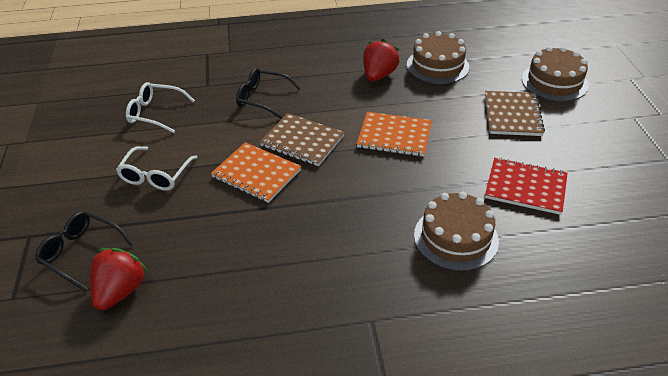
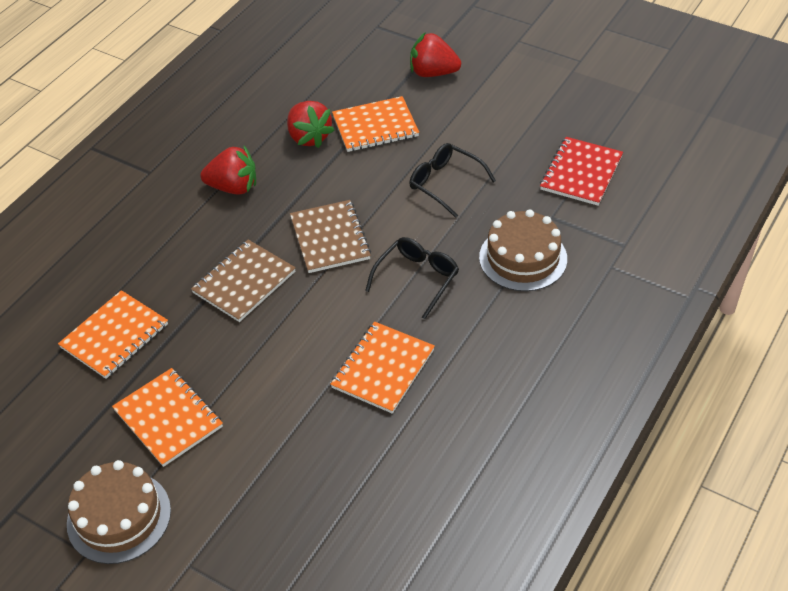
brown cake: 3 -> 2
orange notebook: 2 -> 4
red strawberry: 2 -> 3
white glasses: 2 -> 0

